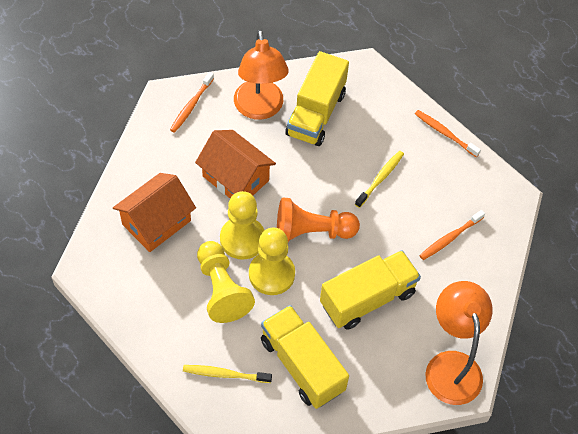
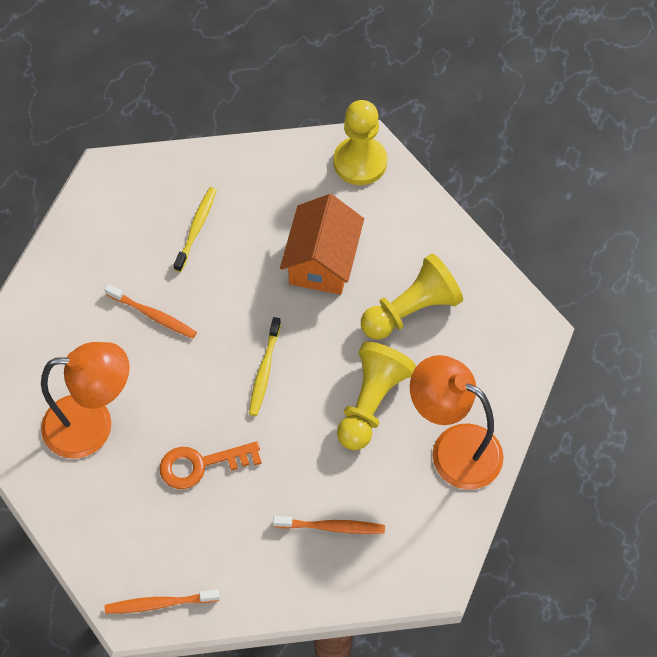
orange house: 2 -> 1
orange key: 0 -> 1
orange pawn: 1 -> 0
yellow truck: 3 -> 0

